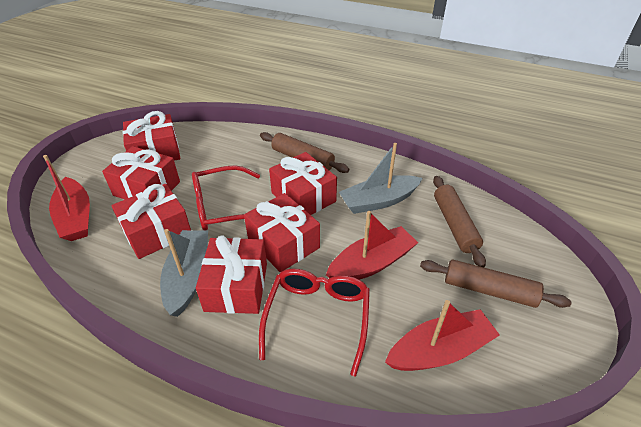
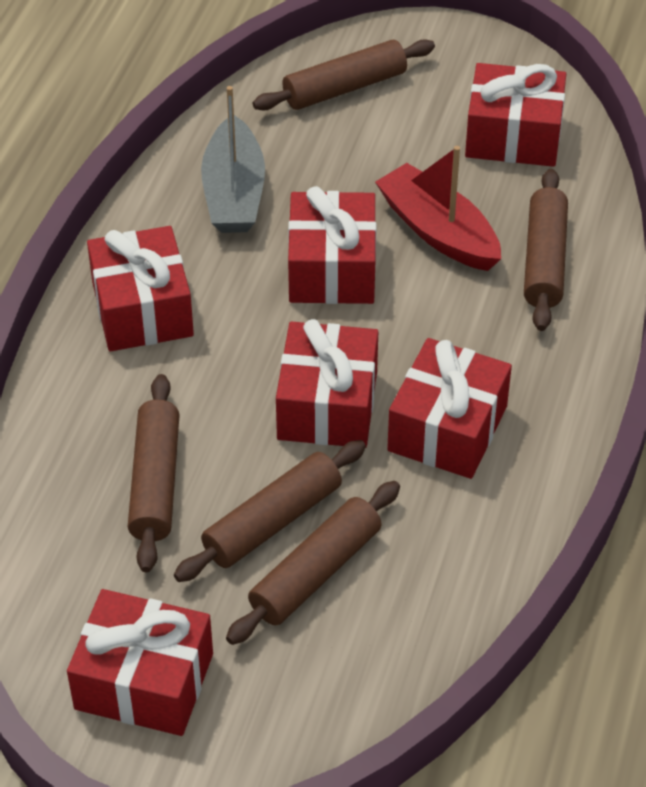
brown rolling pin: 3 -> 5
grey boat: 2 -> 1
red boat: 3 -> 1
red glasses: 2 -> 0

